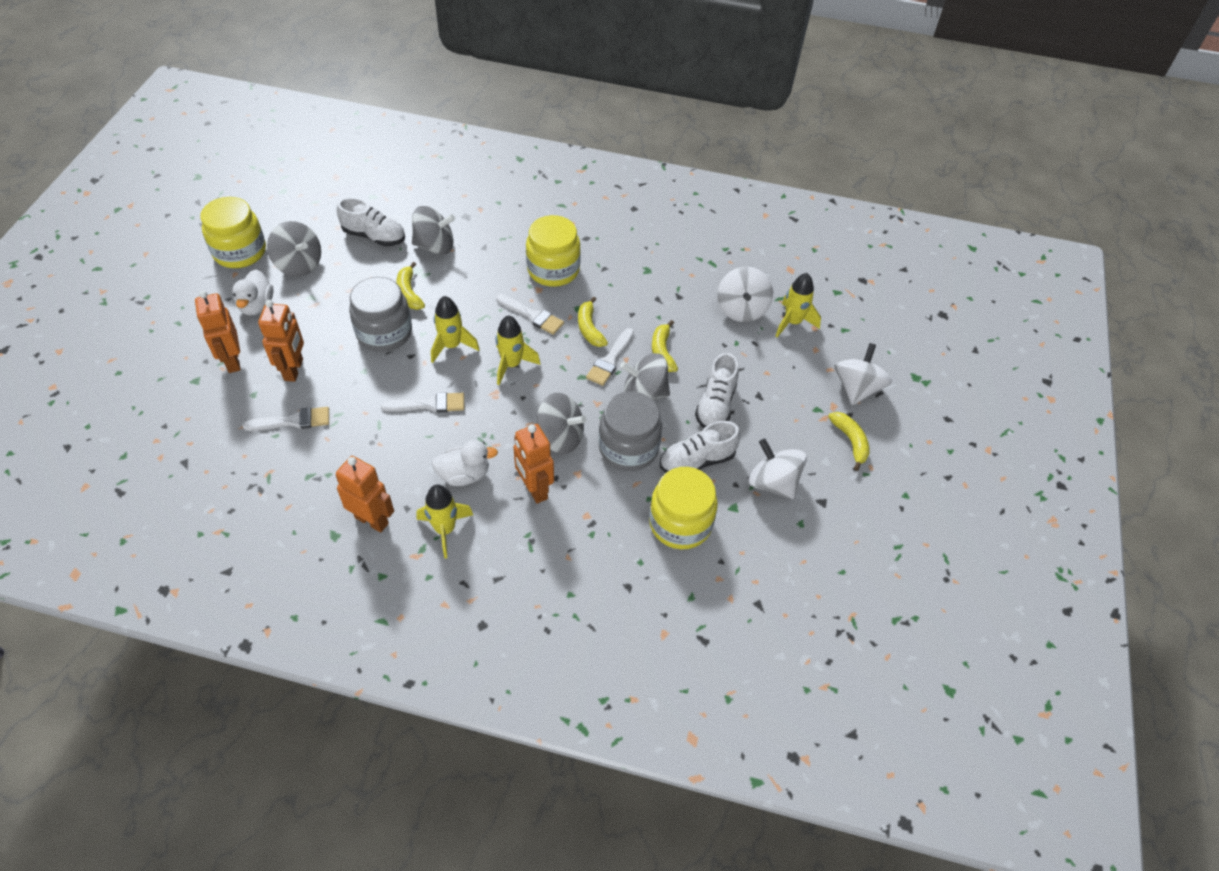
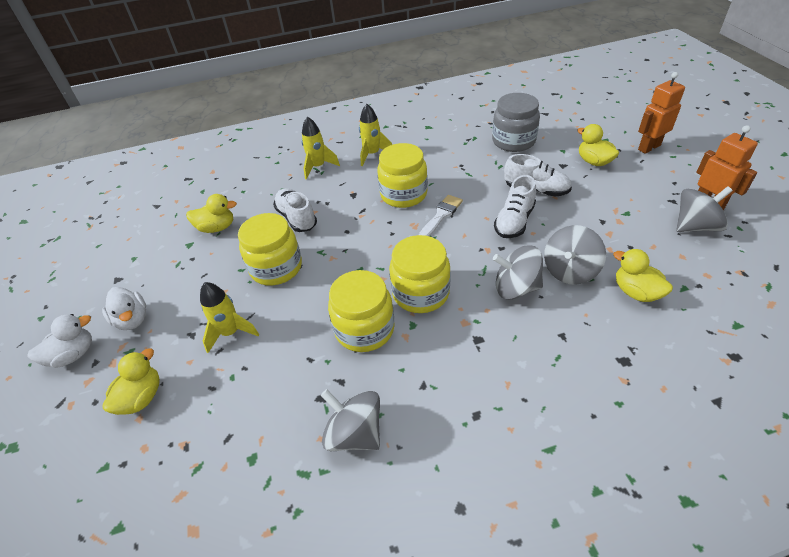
grey jar: 2 -> 1
orange robot: 4 -> 2
white brush: 4 -> 1
white spinning top: 3 -> 0
yellow banana: 4 -> 0
yellow duck: 0 -> 4
yellow jar: 3 -> 4
yellow rocket: 4 -> 3

